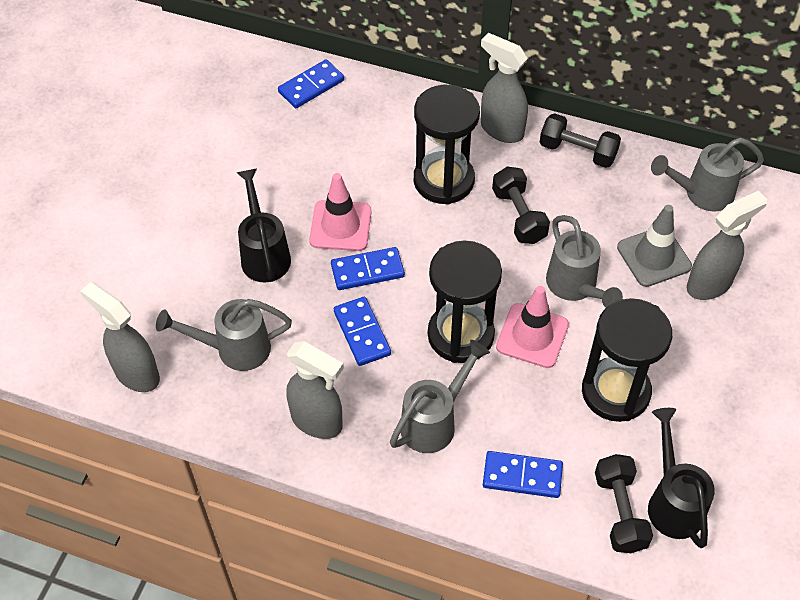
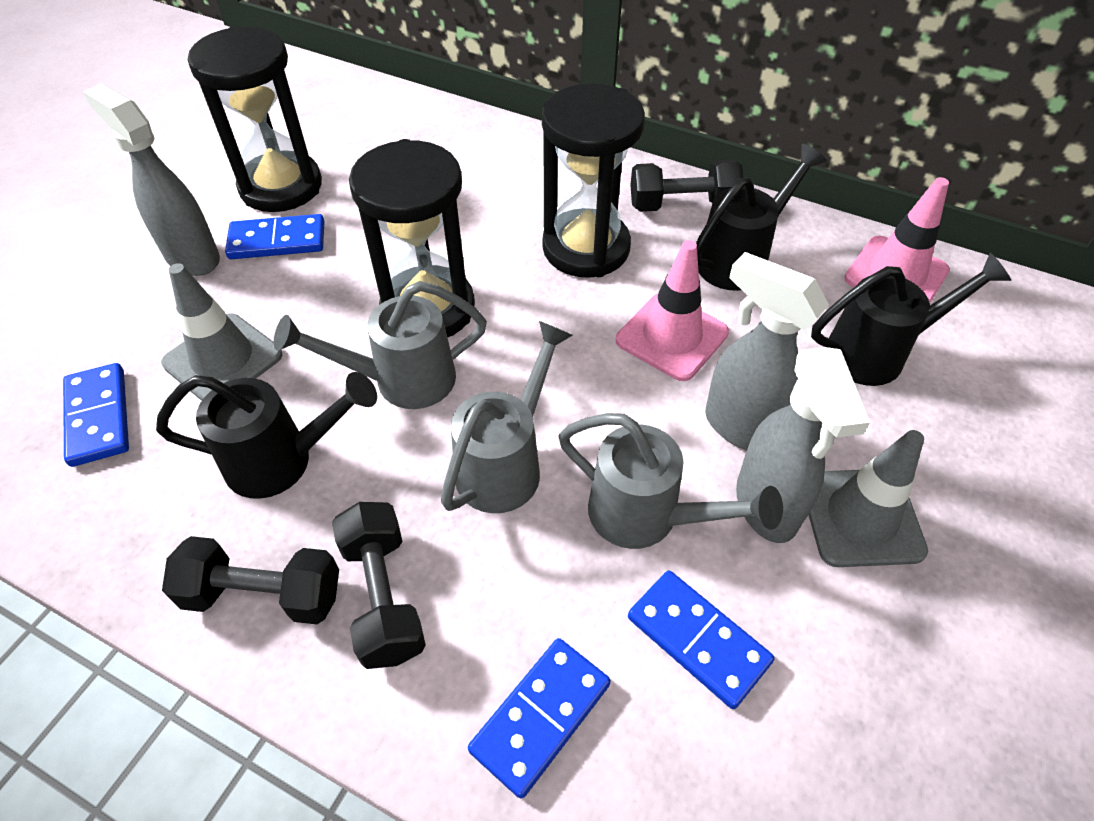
black watering can: 2 -> 3
grey spray bottle: 4 -> 3
grey traffic cone: 1 -> 2
grey watering can: 4 -> 3

